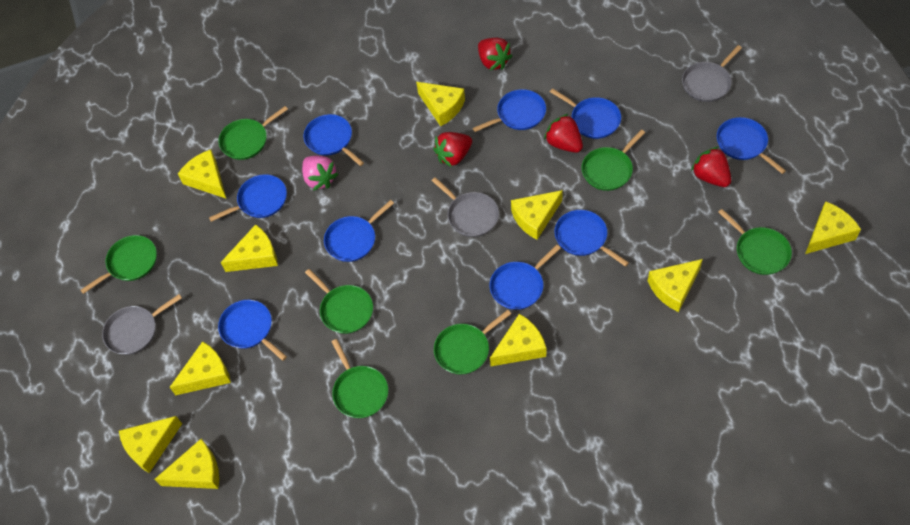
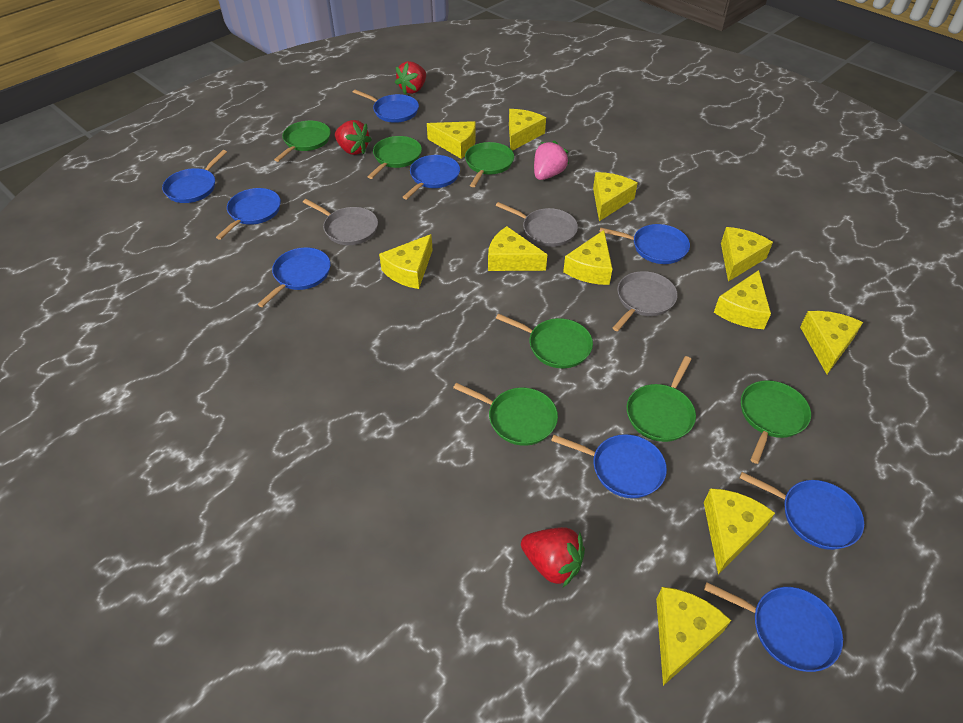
red strawberry: 4 -> 3
yellow cheese: 10 -> 11

